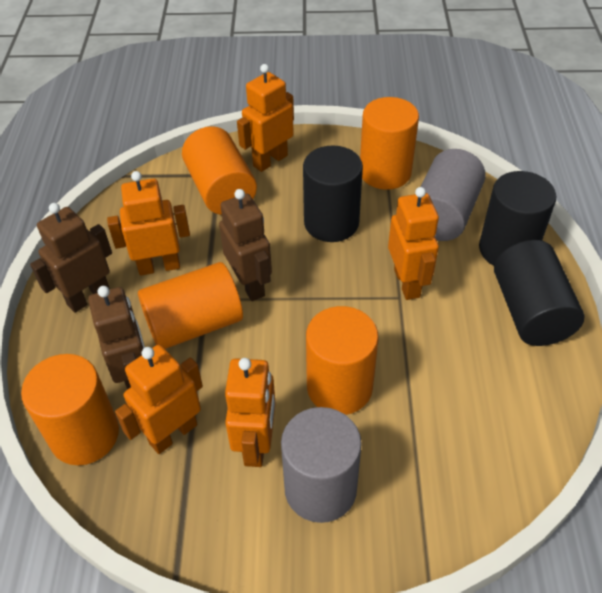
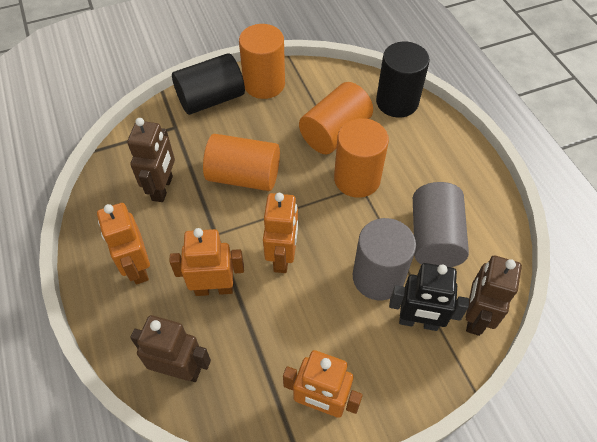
black cylinder: 3 -> 2
black robot: 0 -> 1
orange cylinder: 5 -> 4
orange robot: 5 -> 4

